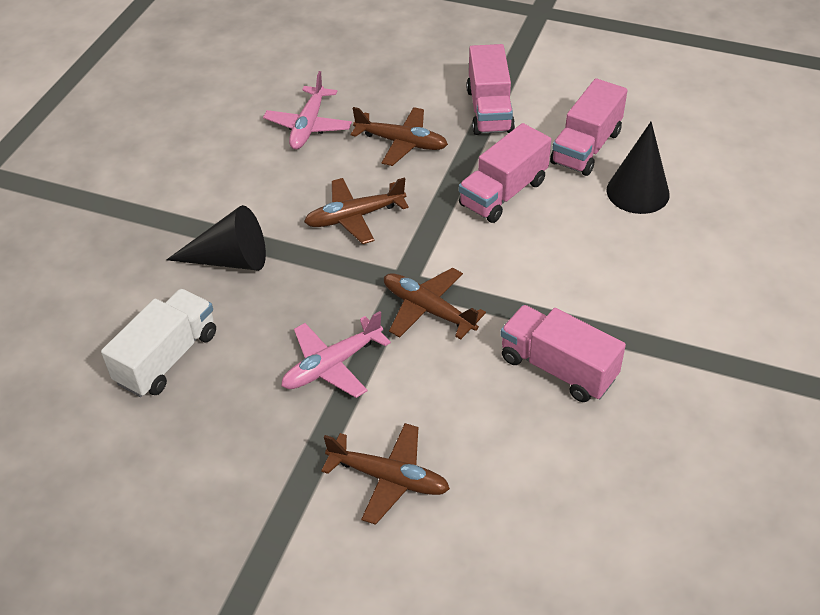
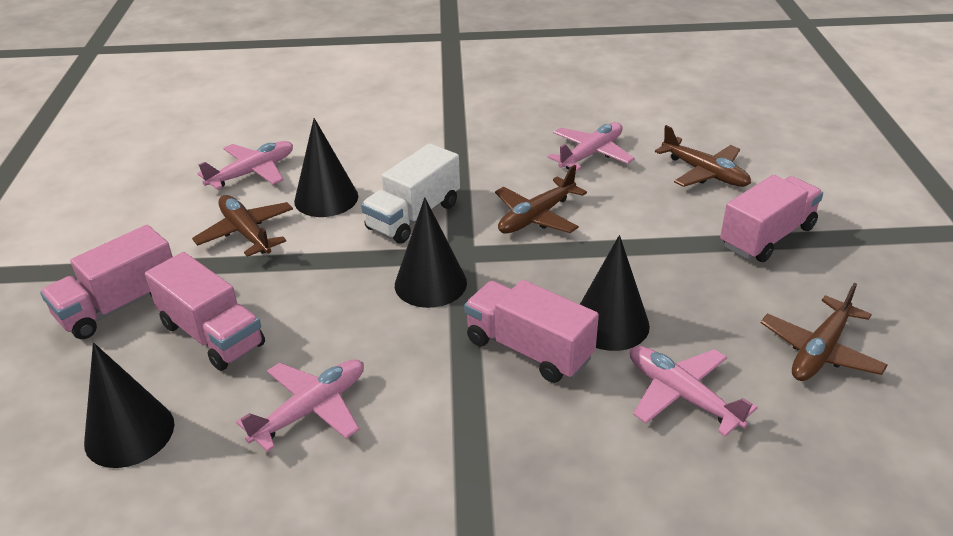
black cone: 2 -> 4
pink plane: 2 -> 4

